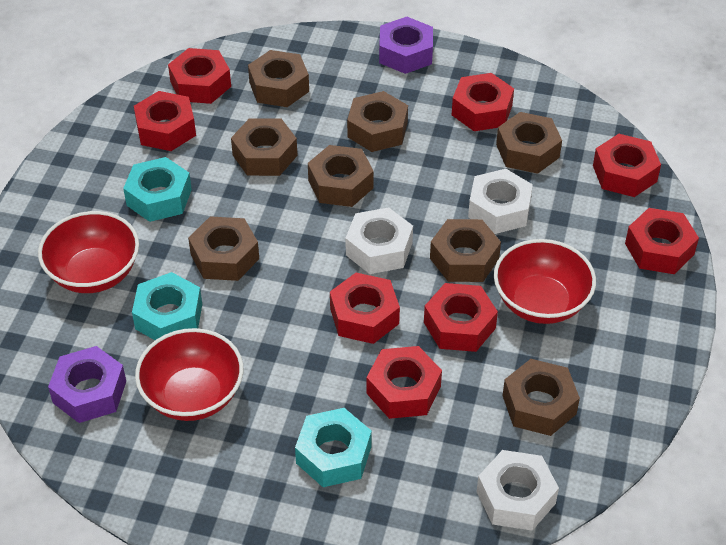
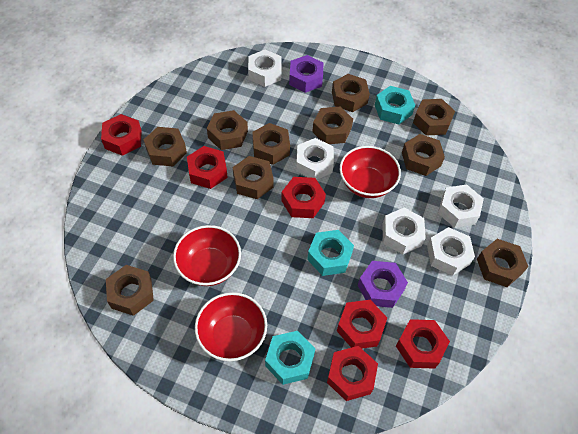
brown nut: 8 -> 10
red nut: 8 -> 6
white nut: 3 -> 5

